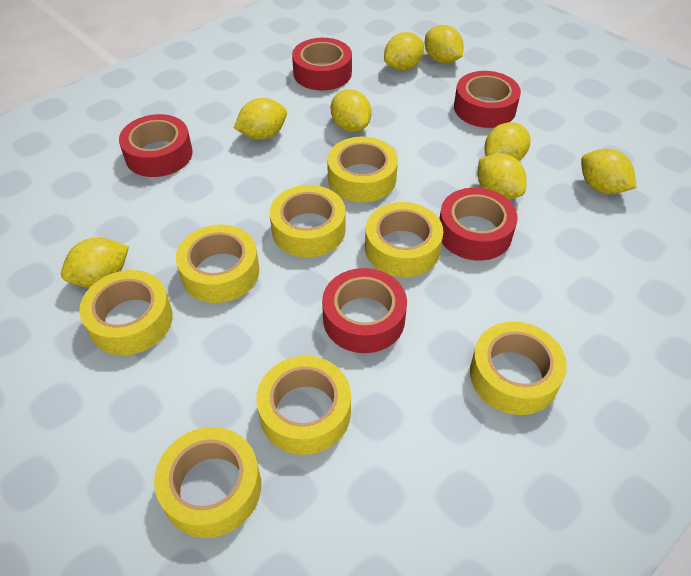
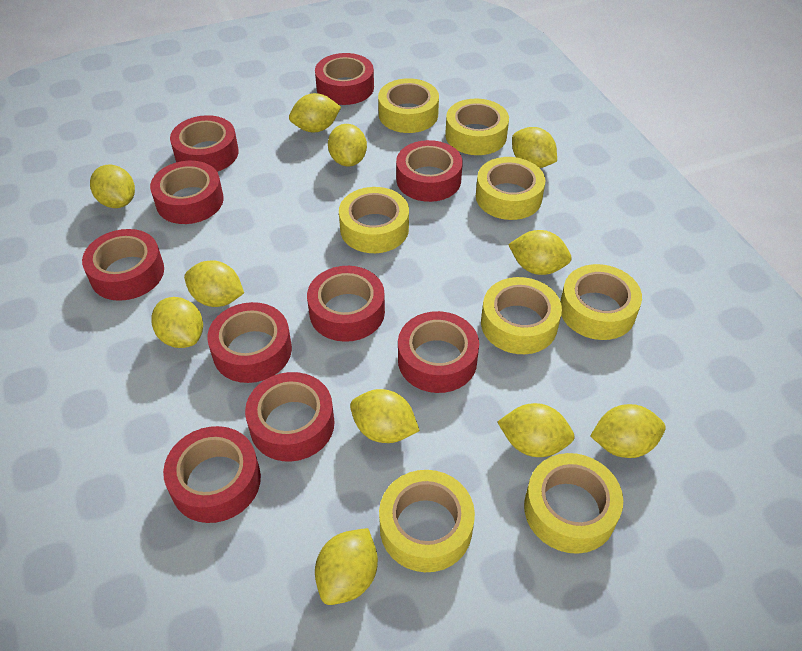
red tape: 5 -> 10
yellow lemon: 8 -> 11

